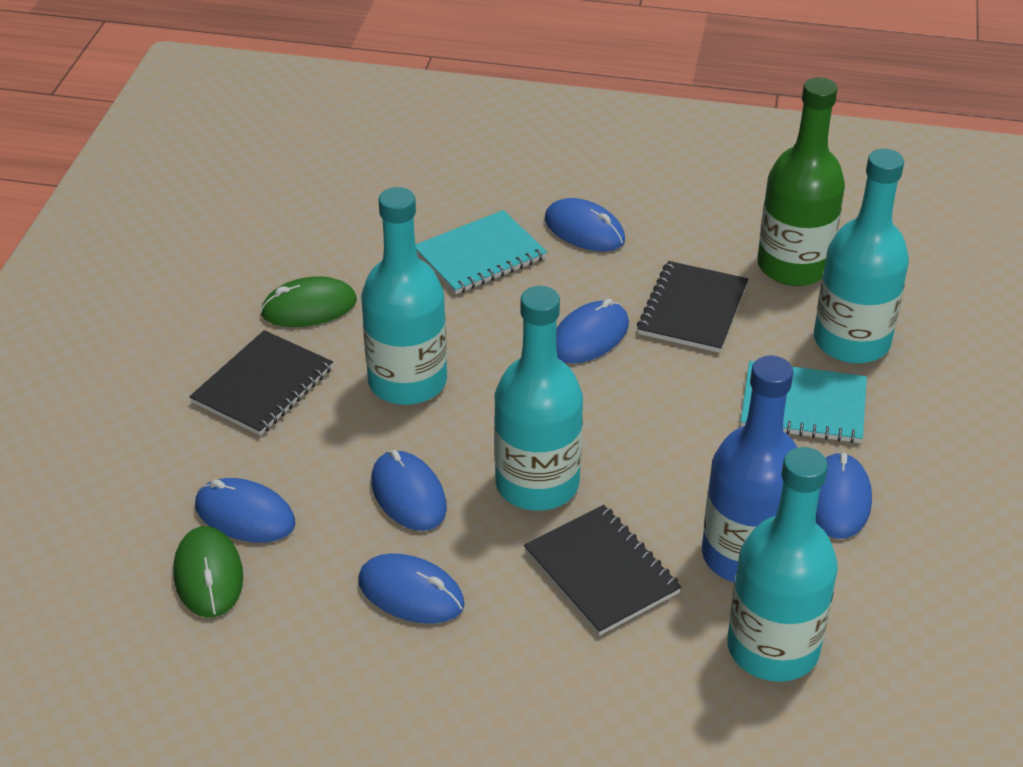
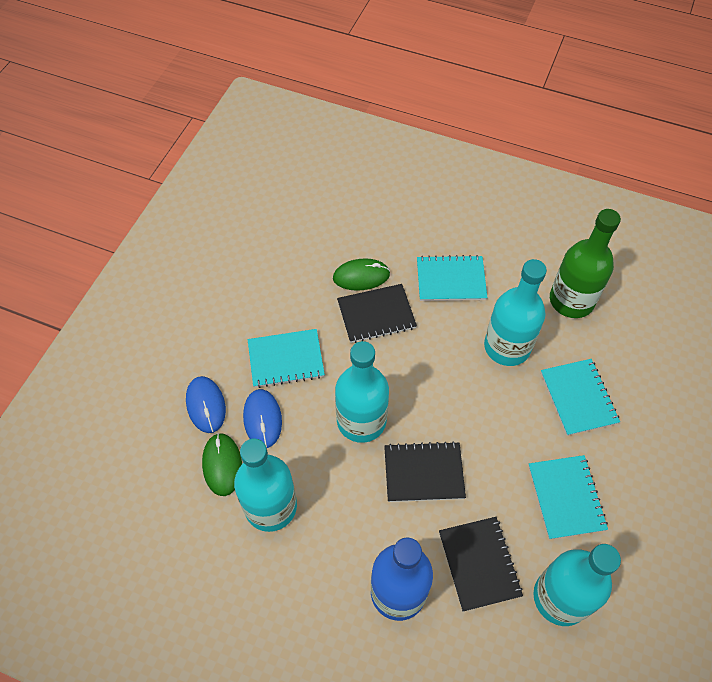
blue mouse: 6 -> 2
turquoise notebook: 2 -> 4

